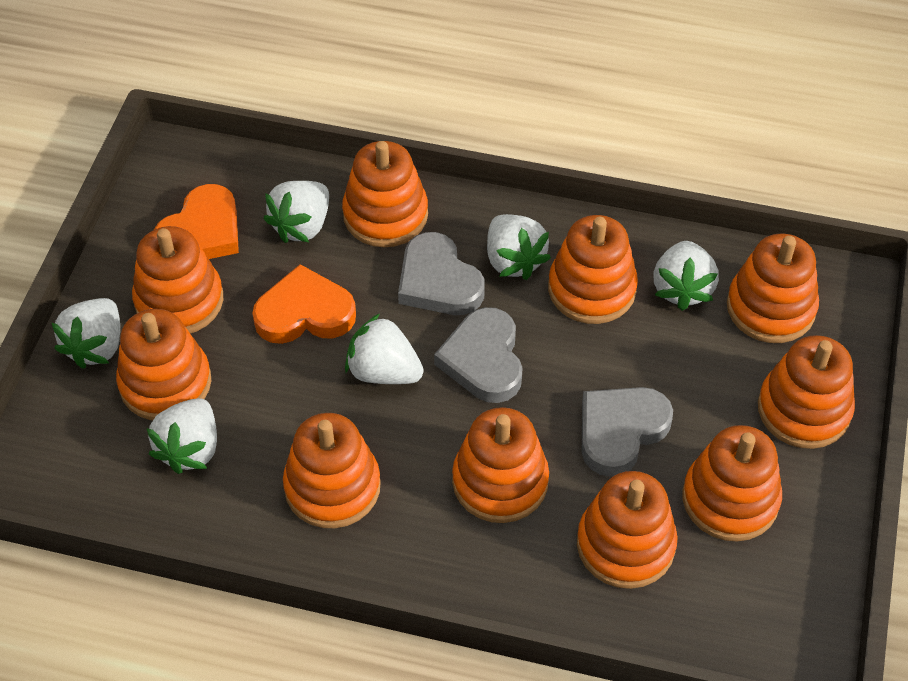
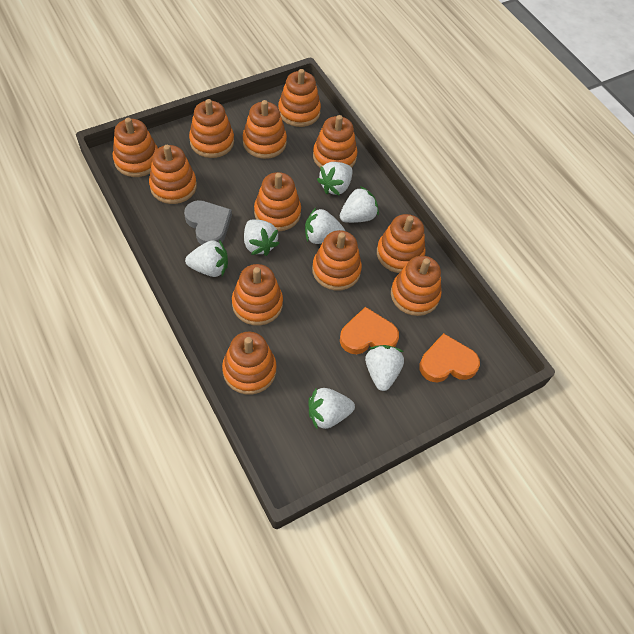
grey heart: 3 -> 1
orange stacking toy: 10 -> 12
white strawberry: 6 -> 7

